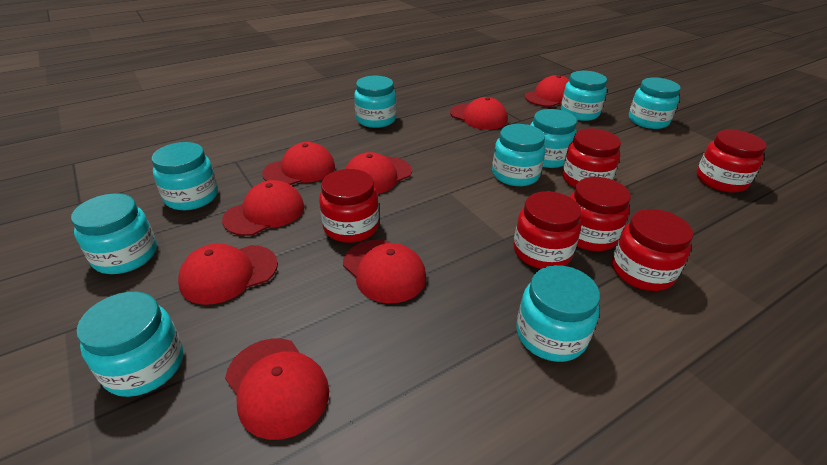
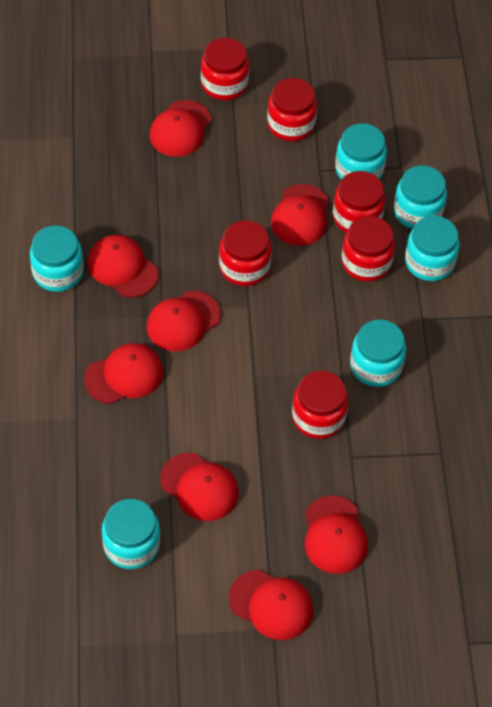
turquoise jar: 9 -> 6

